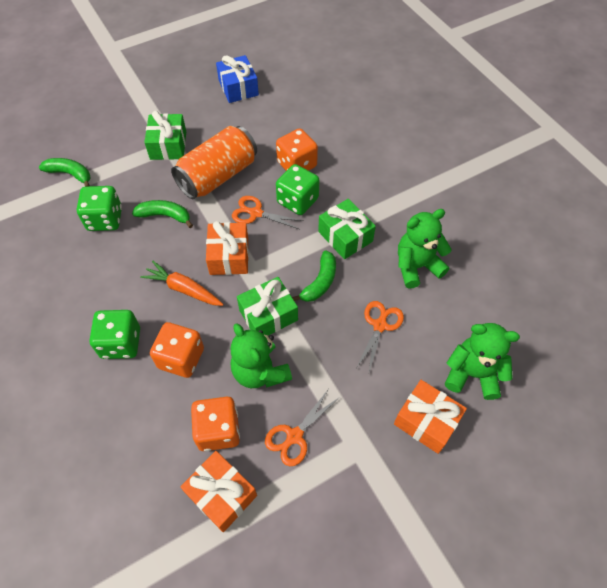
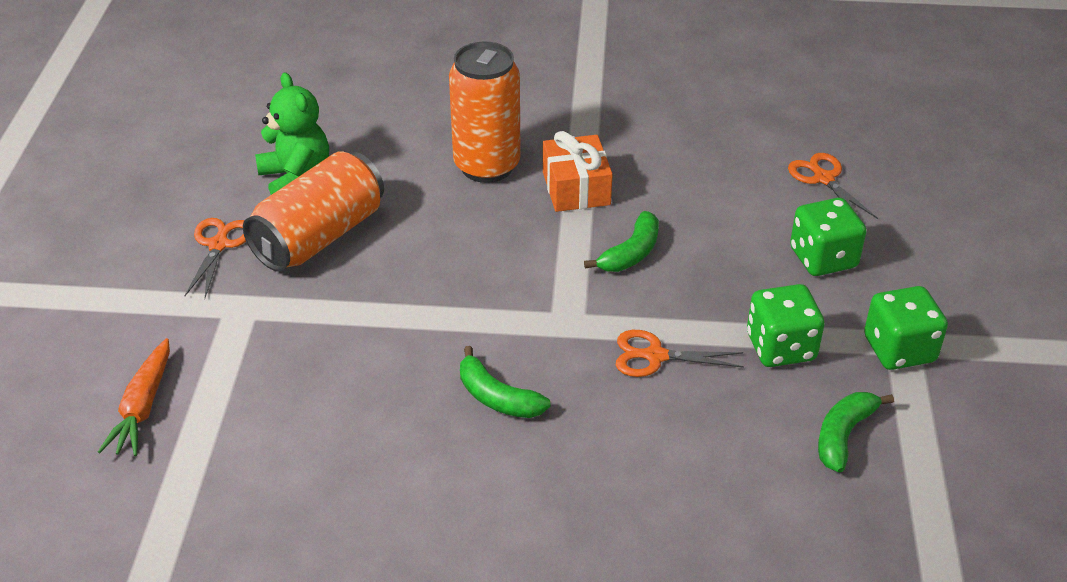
blue gift: 1 -> 0
green gift: 3 -> 0
green teddy bear: 3 -> 1
orange can: 1 -> 2
orange dice: 3 -> 0
orange gift: 3 -> 1

